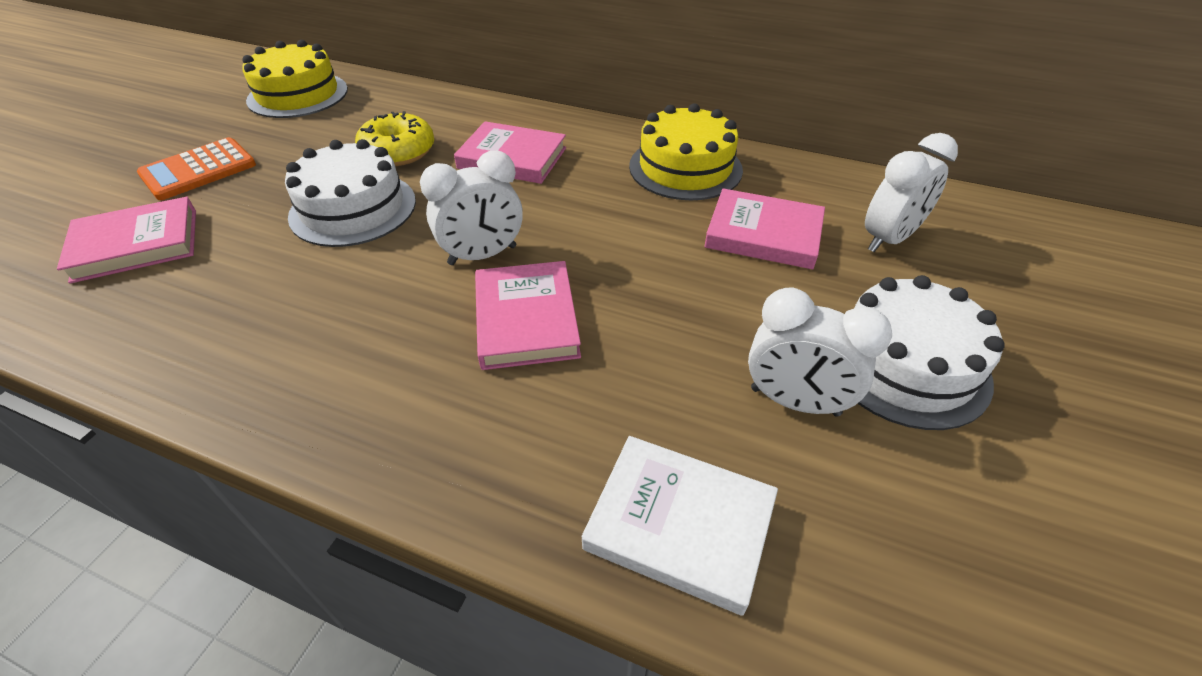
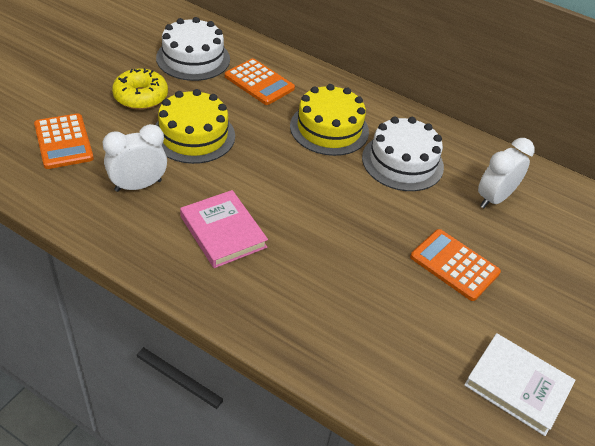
orange calculator: 1 -> 3
pink book: 4 -> 1
white clock: 3 -> 2

